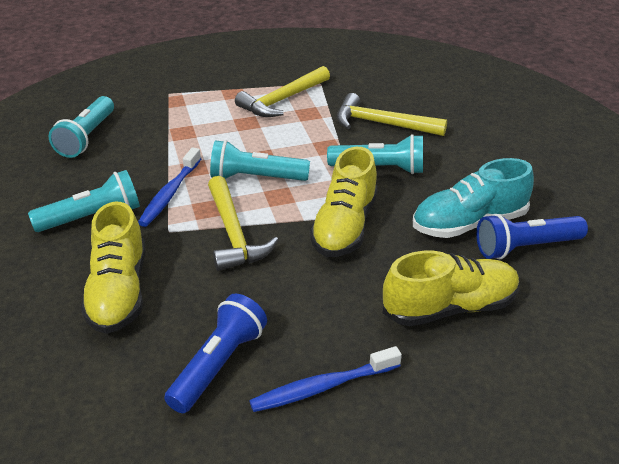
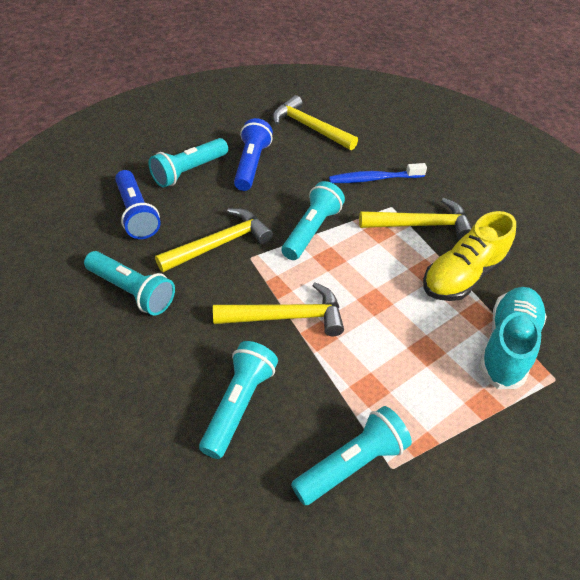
blue toothbrush: 2 -> 1
turquoise flashlight: 4 -> 5
yellow hammer: 3 -> 4
yellow shoe: 3 -> 1

